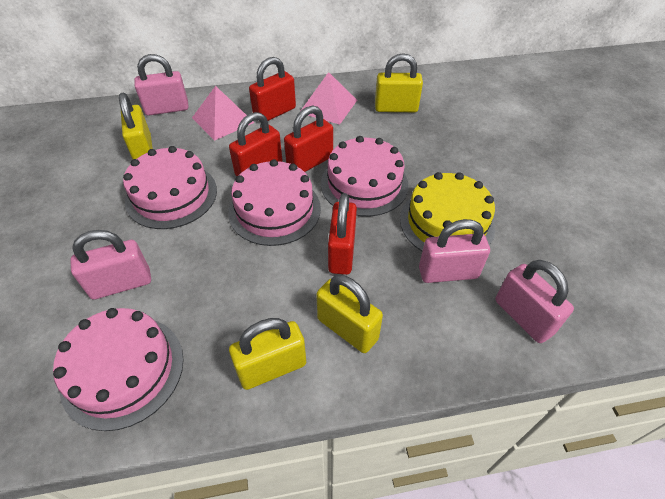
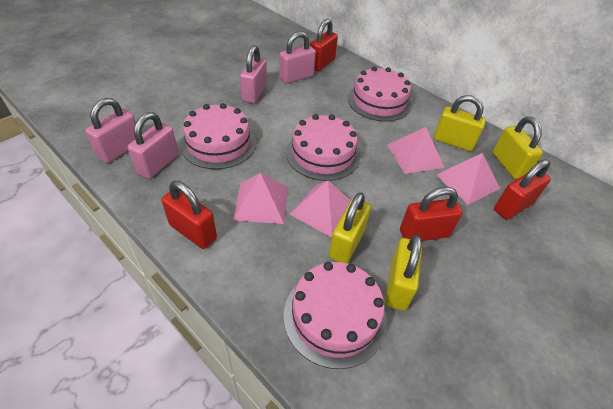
pink pyramid: 2 -> 4
yellow cake: 1 -> 0

